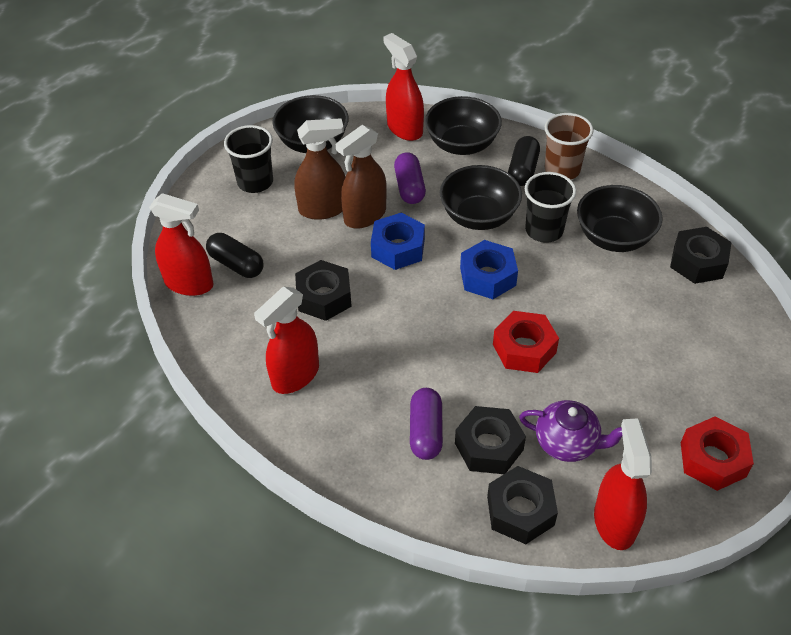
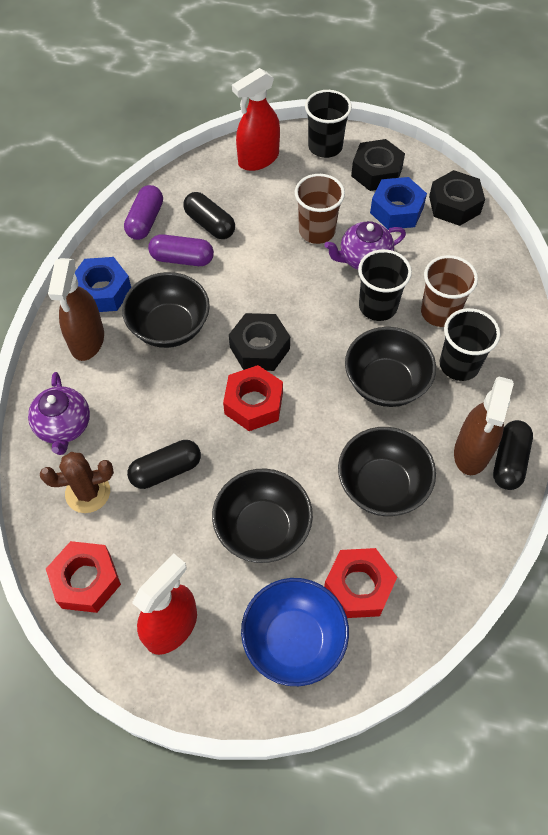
black capsule: 2 -> 3
black cup: 2 -> 3
black nut: 4 -> 3
blue bowl: 0 -> 1
brown cactus: 0 -> 1
brown cup: 1 -> 2
purple teapot: 1 -> 2
red nut: 2 -> 3
red spray bottle: 4 -> 2

